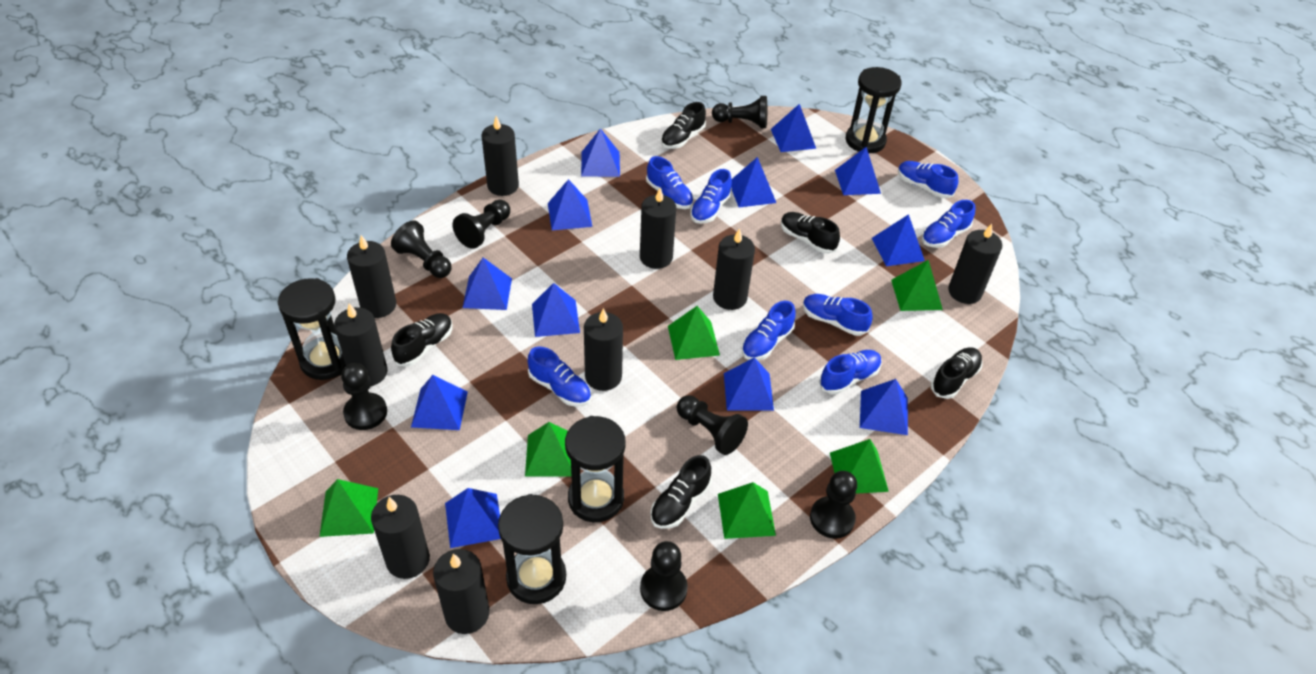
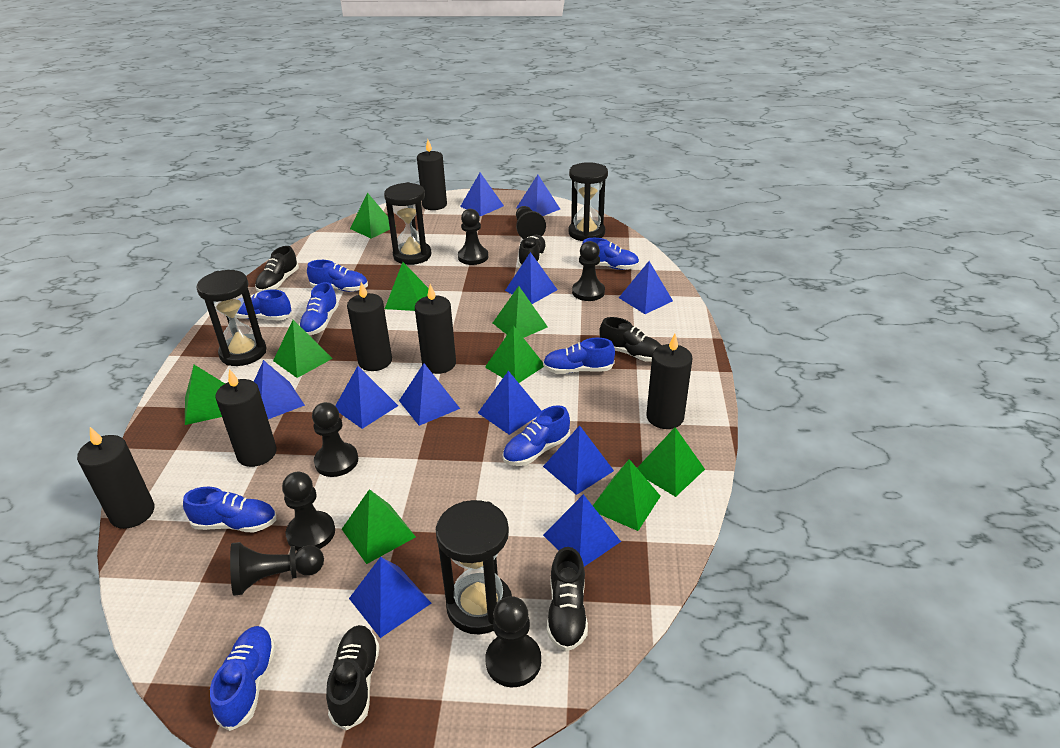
black candle: 9 -> 6
blue pyramid: 12 -> 11
green pyramid: 6 -> 9

